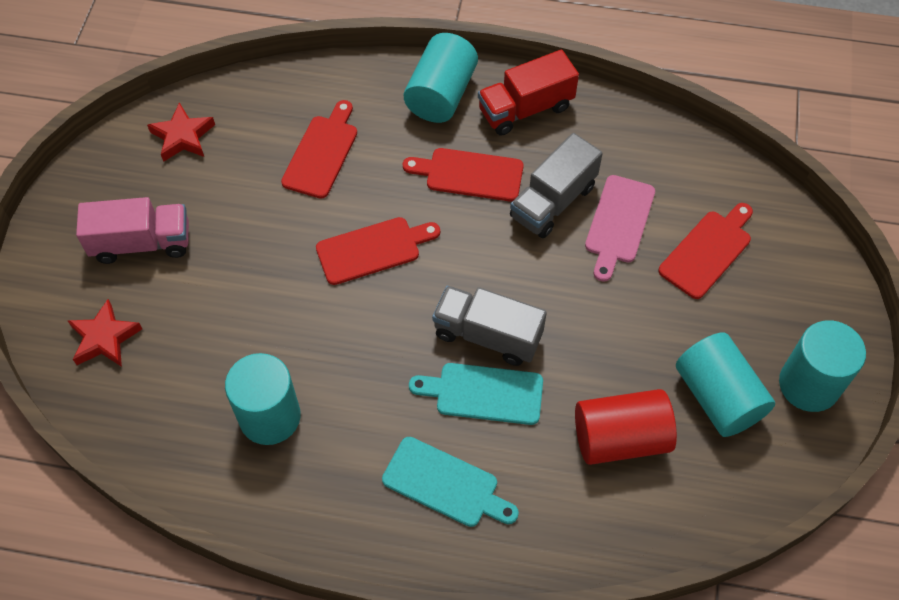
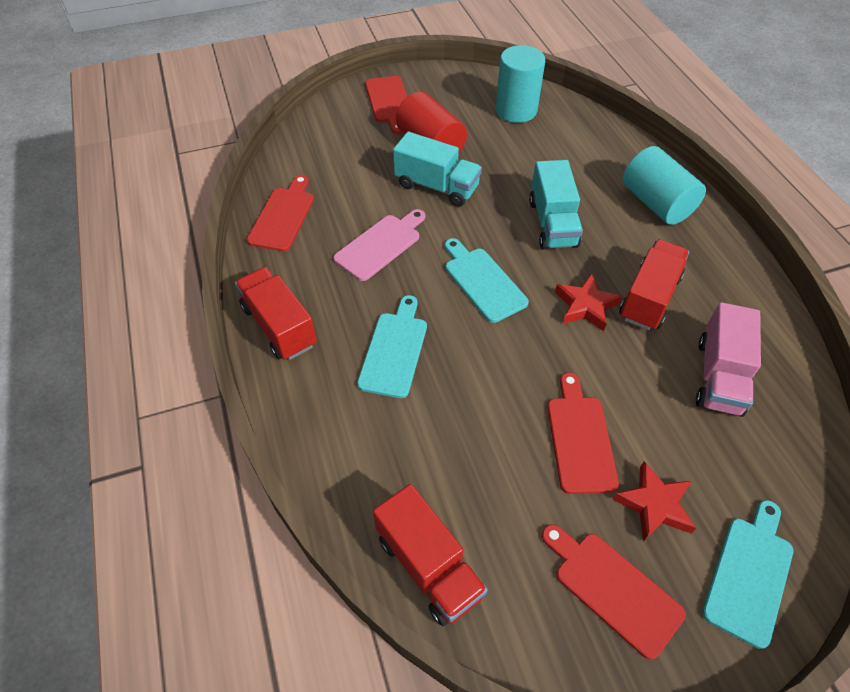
grey truck: 2 -> 0
red truck: 1 -> 3
turquoise cutting board: 2 -> 3
turquoise cylinder: 4 -> 2
turquoise truck: 0 -> 2

